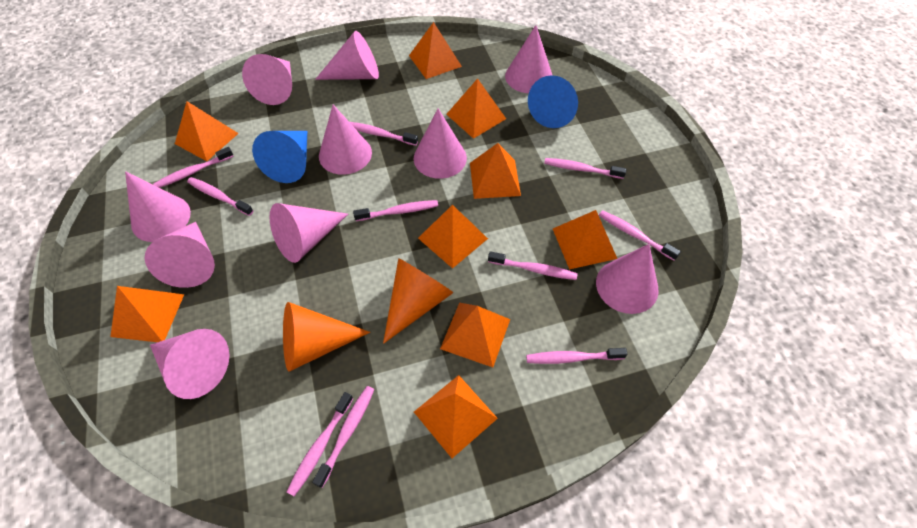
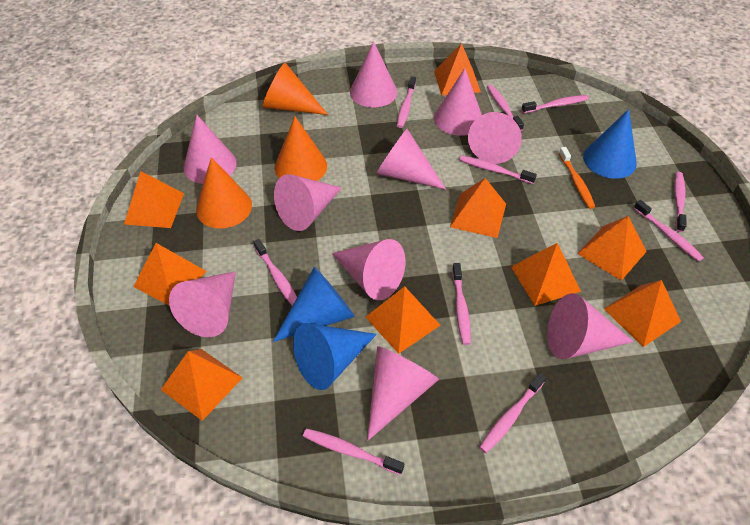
blue cone: 2 -> 3
orange cone: 2 -> 3
orange toothbrush: 0 -> 1

